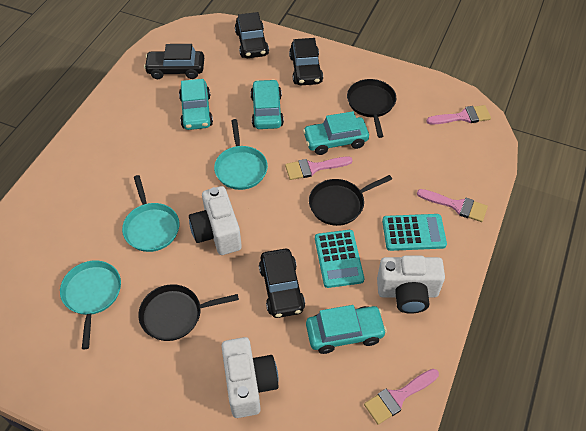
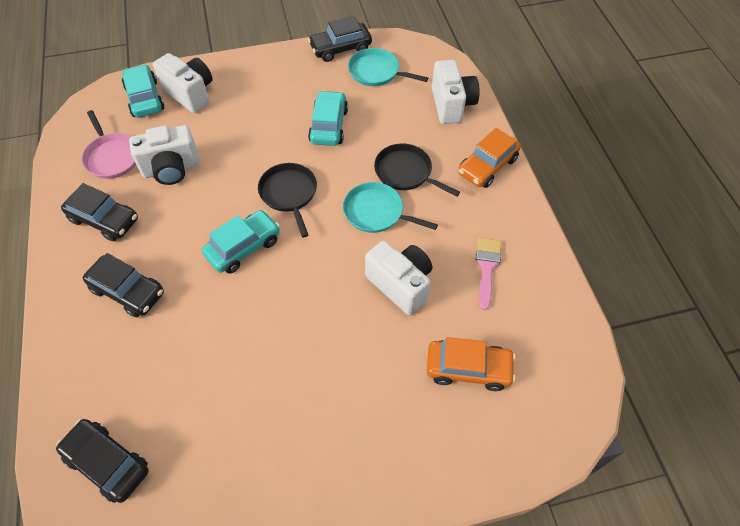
black pan: 3 -> 2
orange car: 0 -> 2
pink brush: 4 -> 1
pink pan: 0 -> 1
turquoise calculator: 2 -> 0
turquoise car: 4 -> 3
turquoise pan: 3 -> 2
white camera: 3 -> 4

